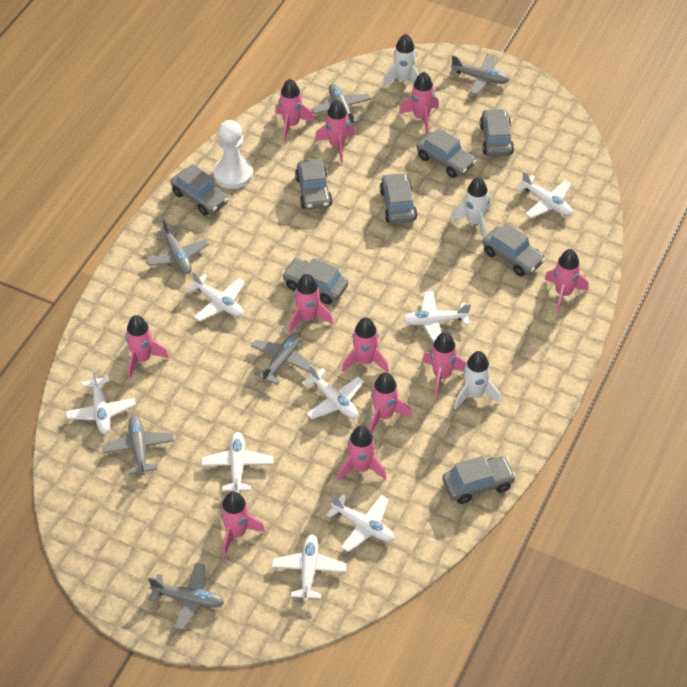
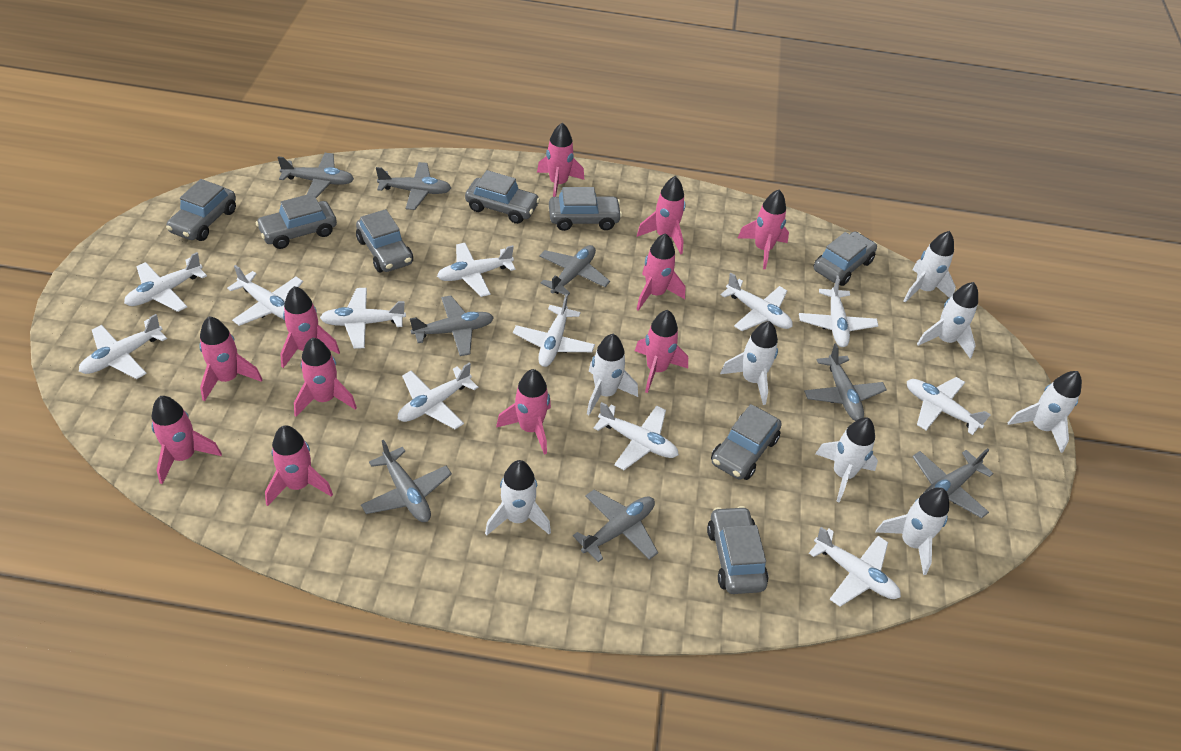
grey plane: 6 -> 8
white pawn: 1 -> 0
white plane: 8 -> 12
white rocket: 3 -> 8

